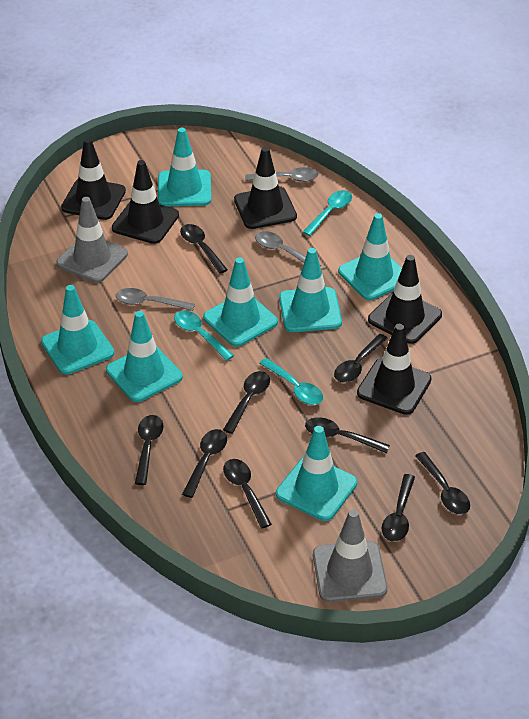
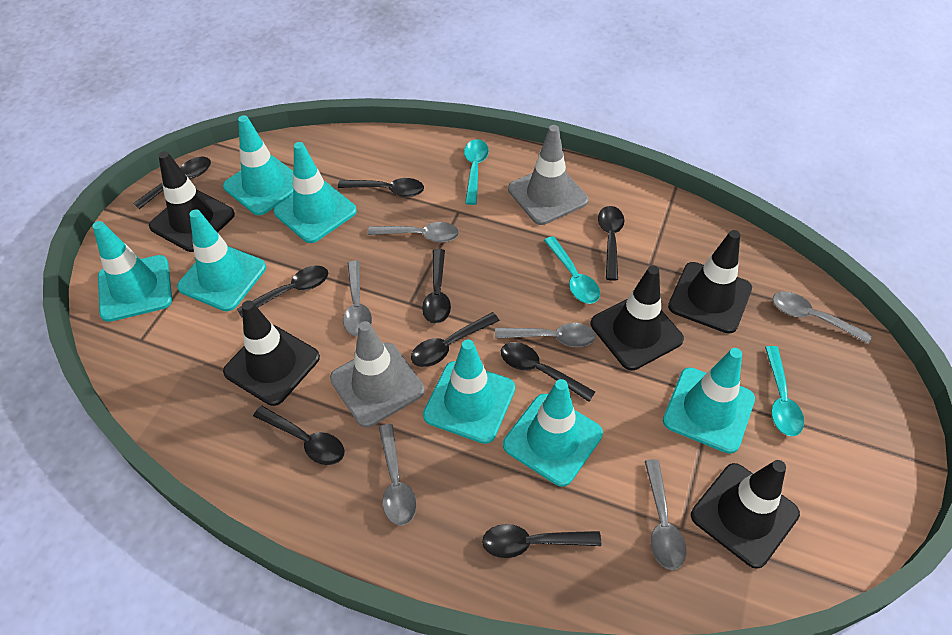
grey spoon: 3 -> 6

